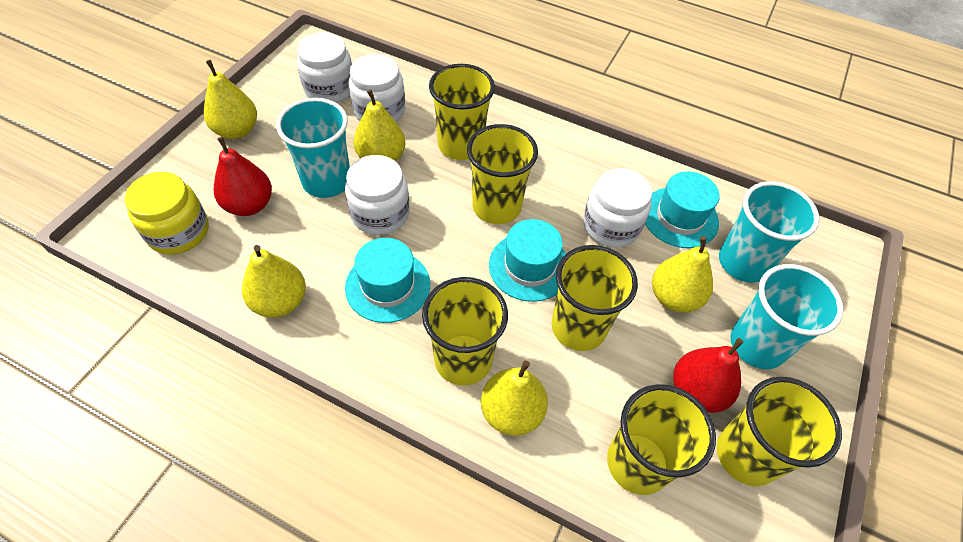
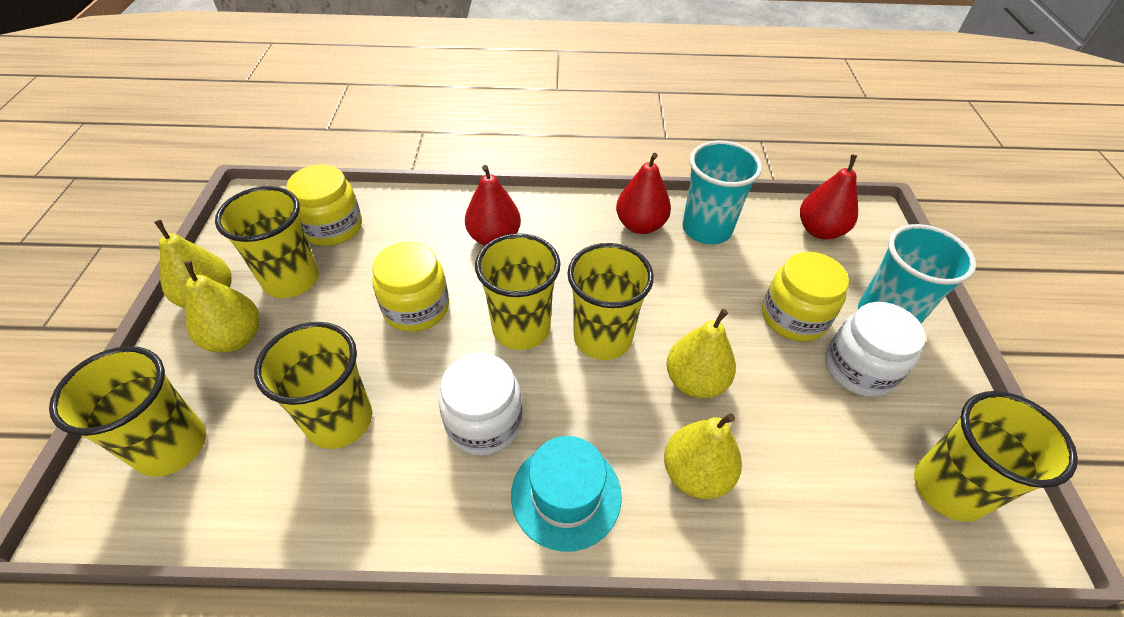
red pear: 2 -> 3
turquoise cup: 3 -> 2
turquoise hat: 3 -> 1
white jar: 4 -> 2
yellow jar: 1 -> 3
yellow pear: 5 -> 4

